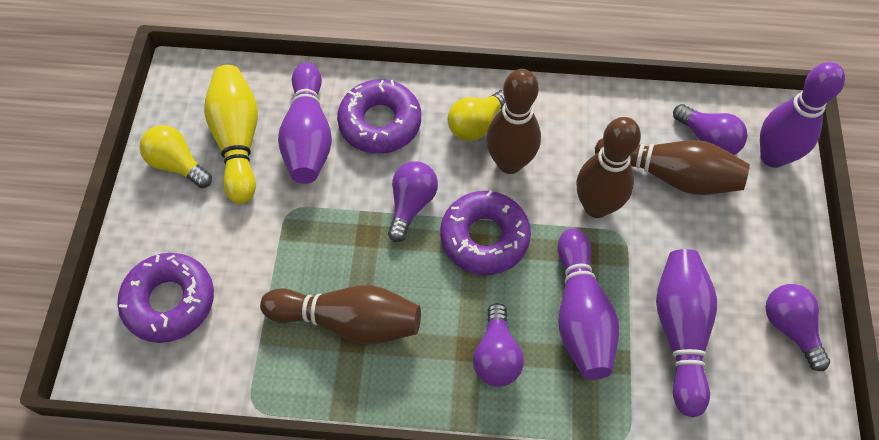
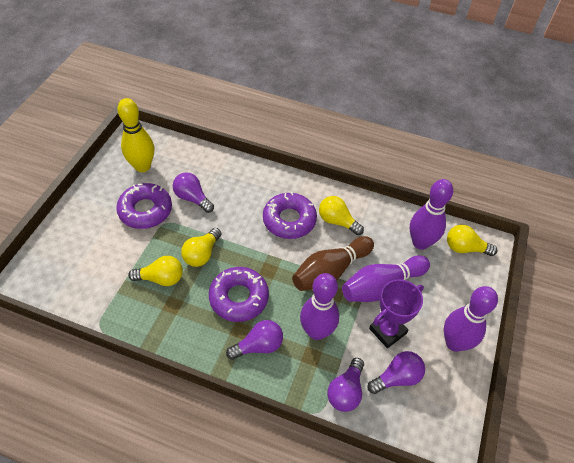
brown bowling pin: 4 -> 1
purple trophy: 0 -> 1
yellow light bulb: 2 -> 4

